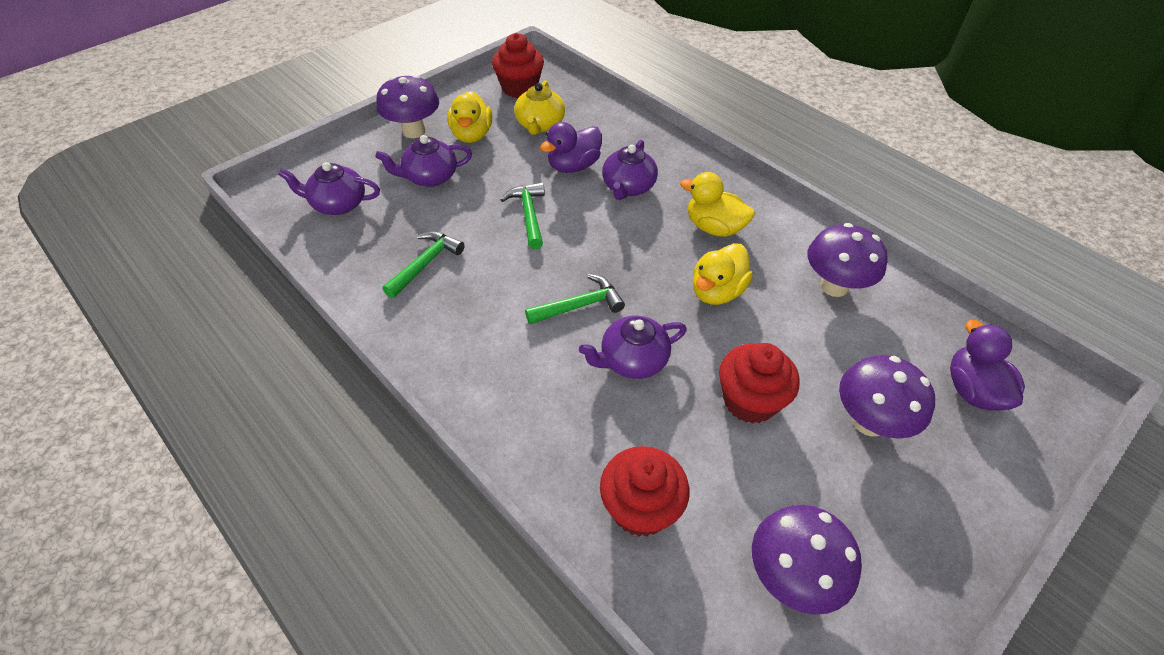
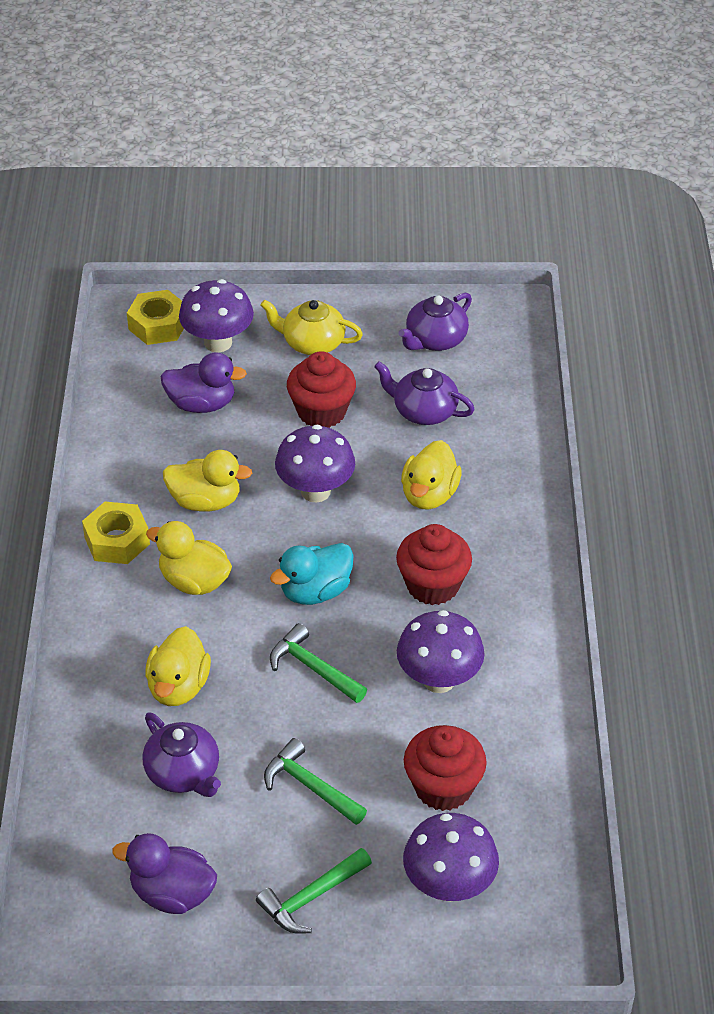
purple teapot: 4 -> 3
turquoise duck: 0 -> 1
yellow duck: 3 -> 4
yellow nut: 0 -> 2

